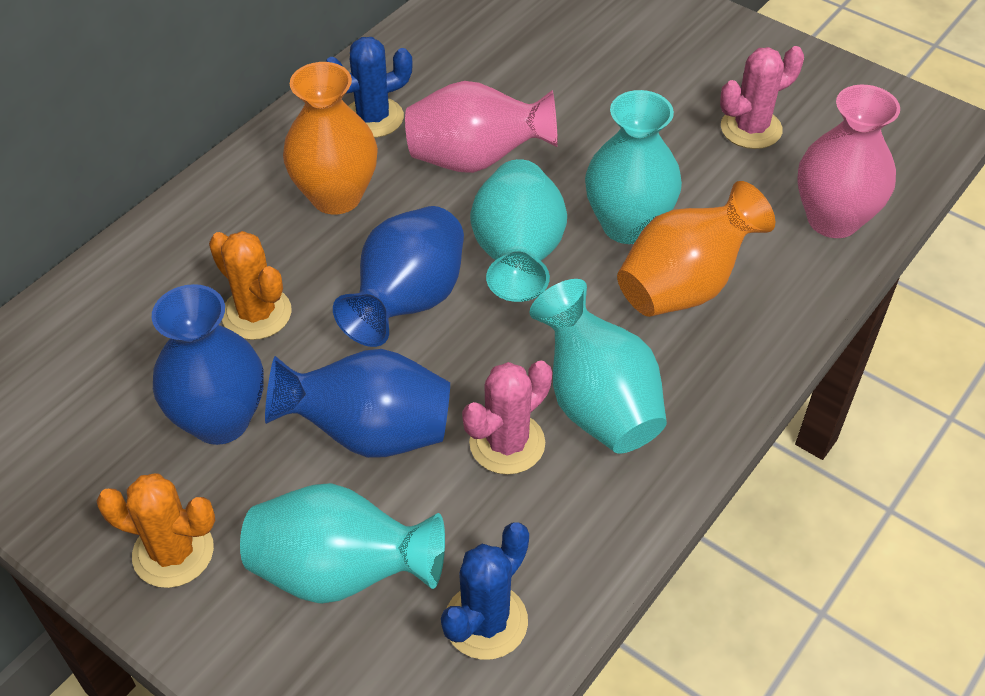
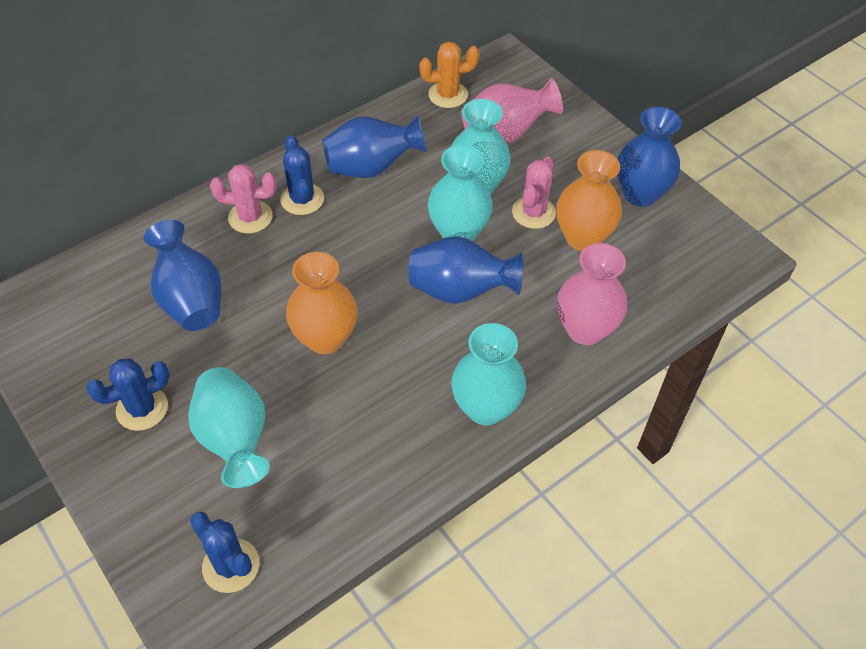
blue cactus: 2 -> 3
blue vase: 3 -> 4
orange cactus: 2 -> 1

